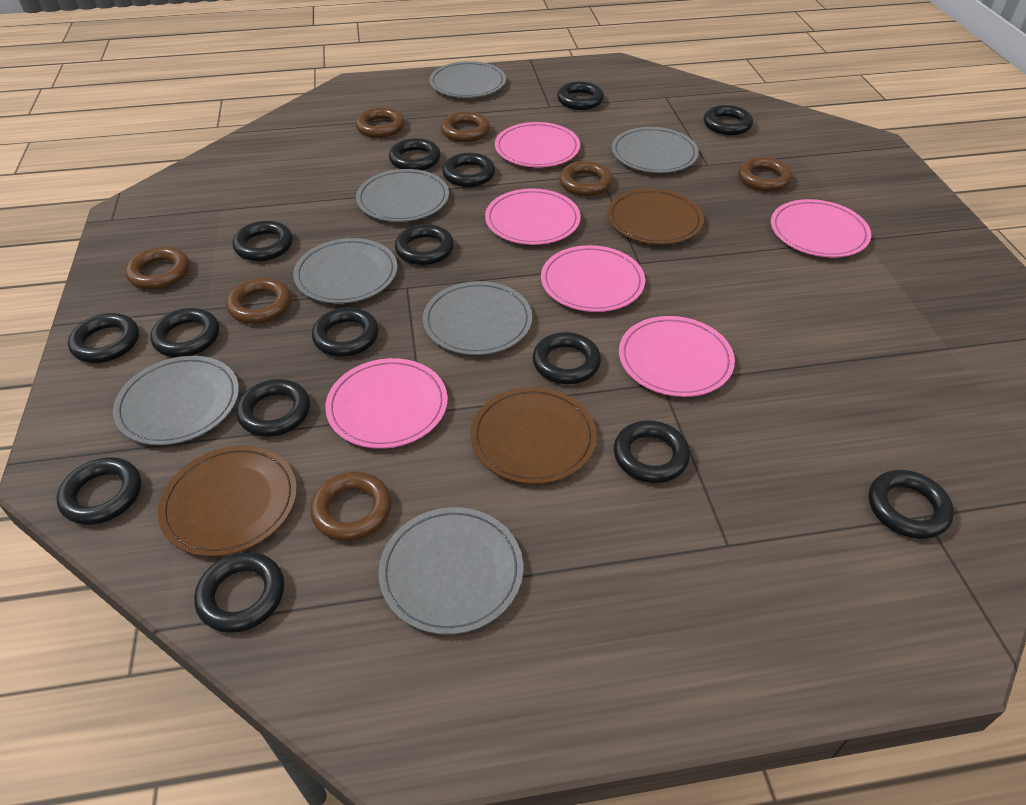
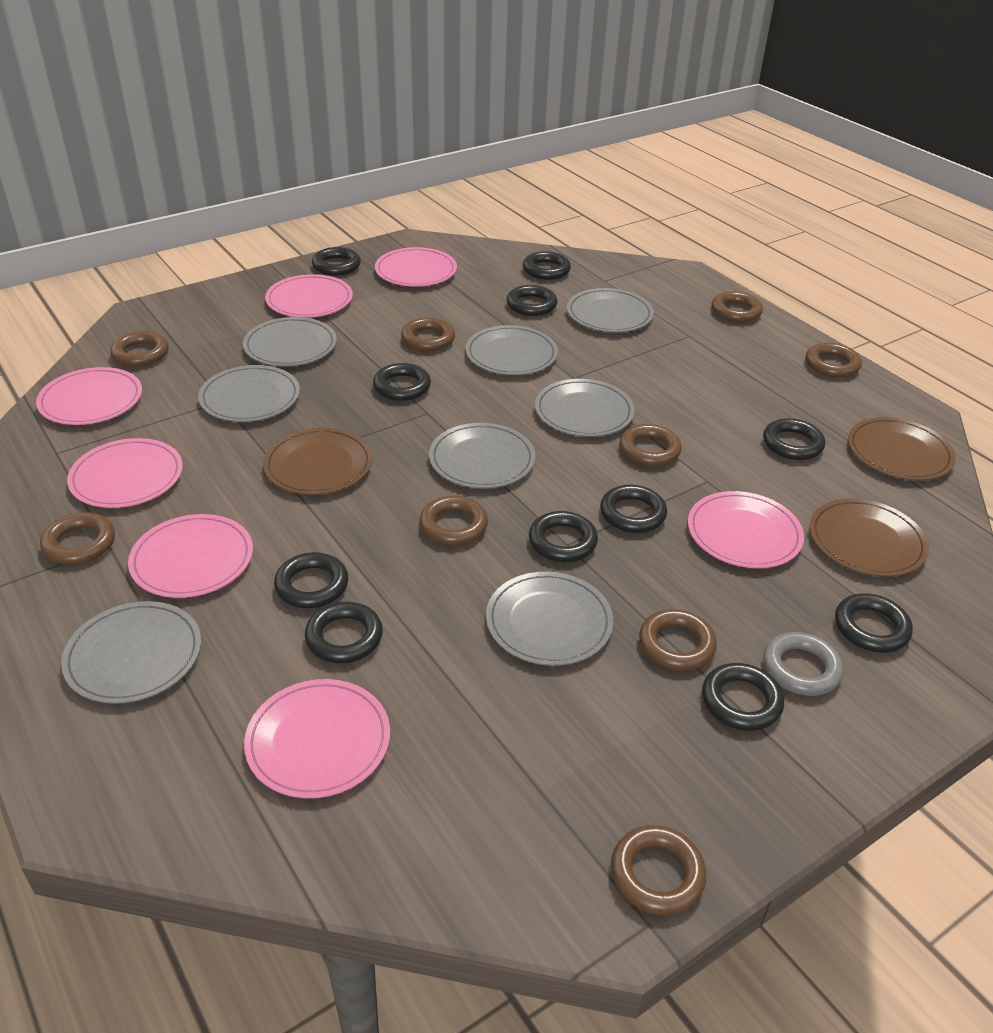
black ring: 15 -> 11
brown ring: 7 -> 9
grey plate: 7 -> 8
grey ring: 0 -> 1
pink plate: 6 -> 7

